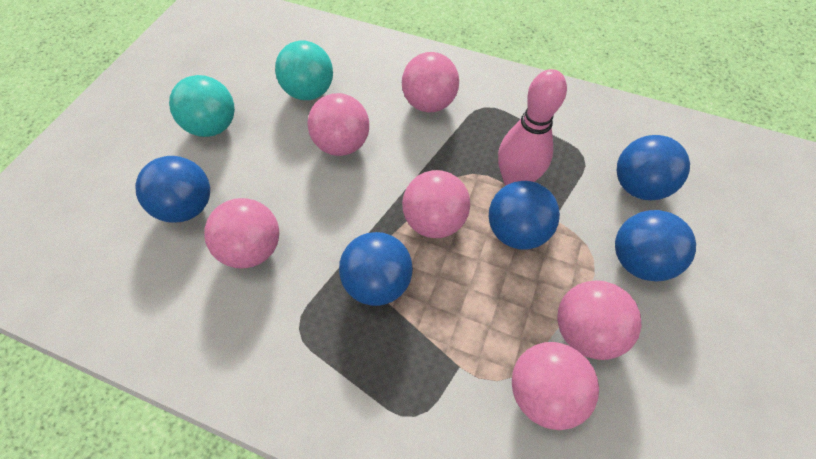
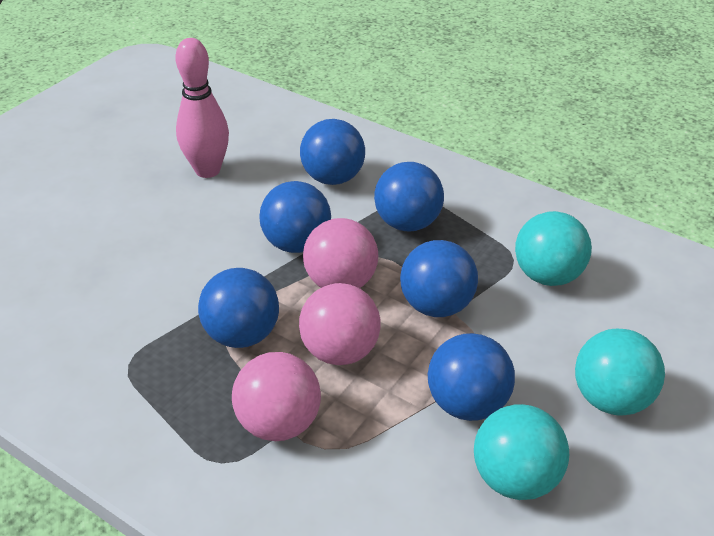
blue ball: 5 -> 6
pink ball: 6 -> 3
turquoise ball: 2 -> 3

